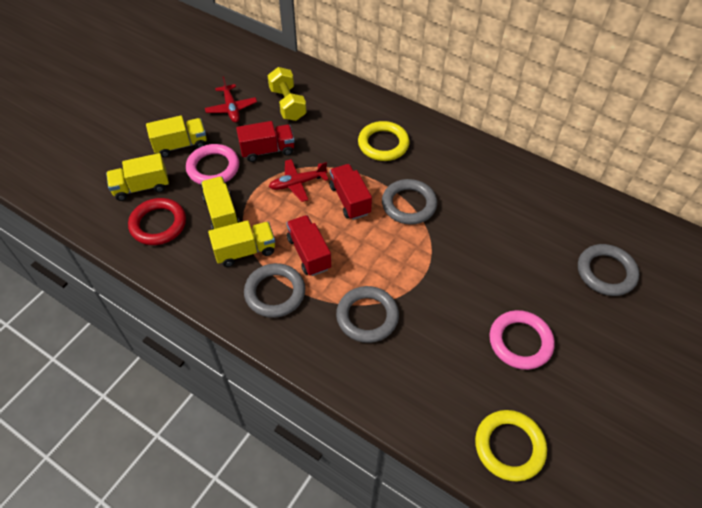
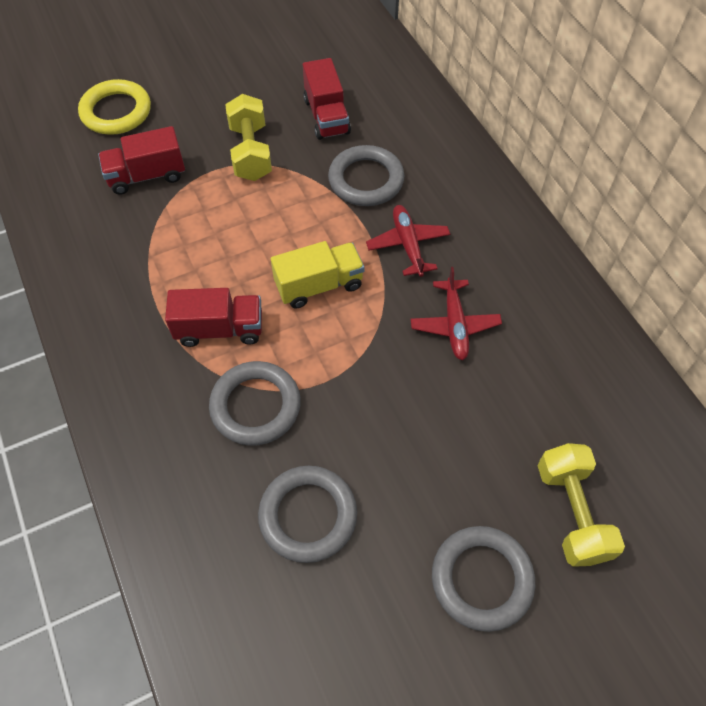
pink ring: 2 -> 0
red ring: 1 -> 0
yellow dumbbell: 1 -> 2
yellow ring: 2 -> 1
yellow truck: 4 -> 1

